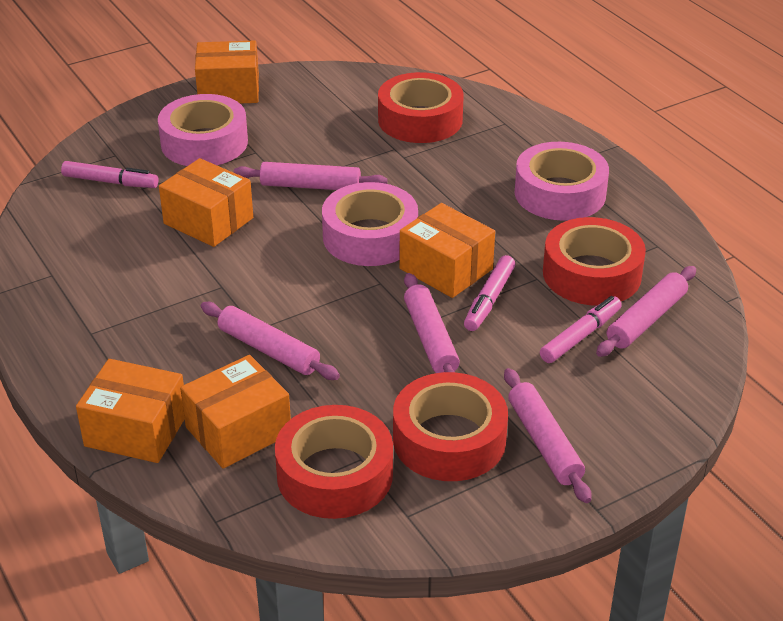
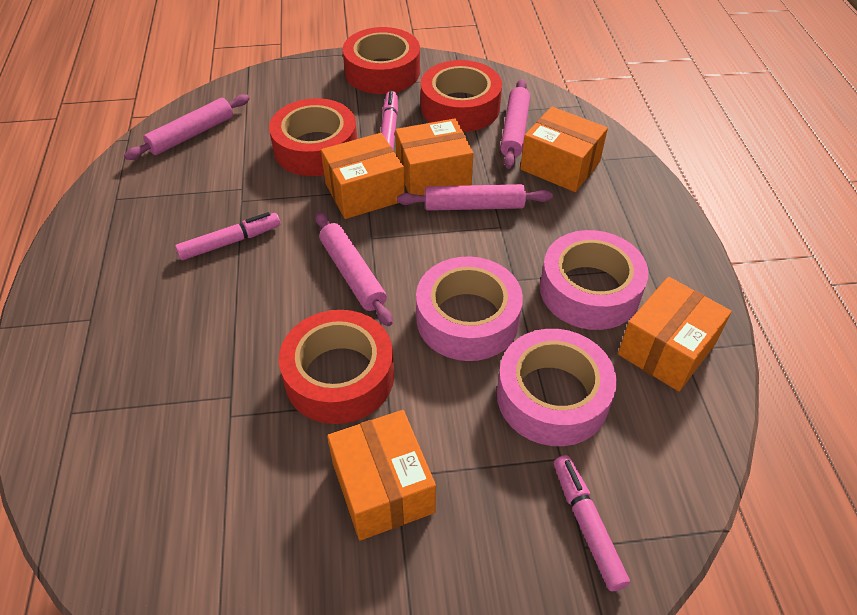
pink rolling pin: 5 -> 4

